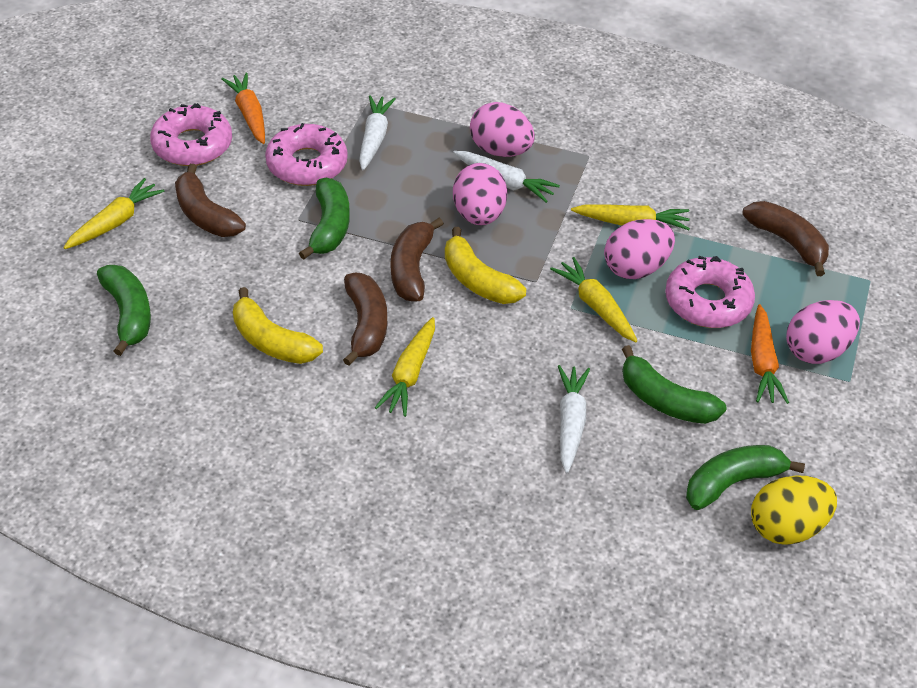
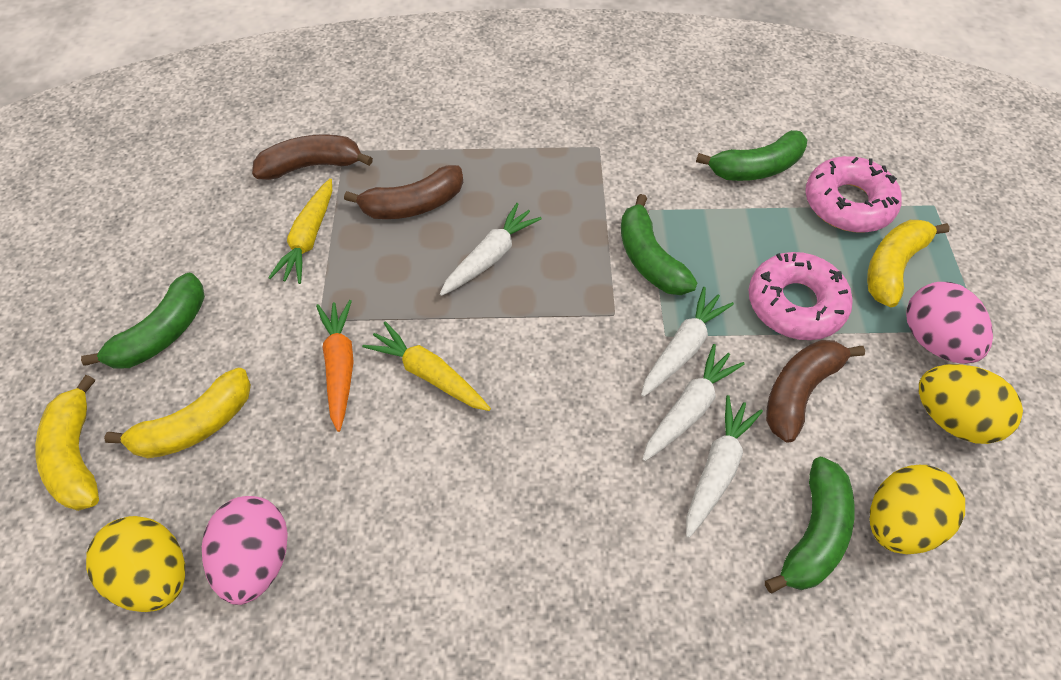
brown banana: 4 -> 3
orange carrot: 2 -> 1
pink donut: 3 -> 2
pink egg: 4 -> 2
white carrot: 3 -> 4
yellow banana: 2 -> 3
yellow carrot: 4 -> 2
yellow egg: 1 -> 3

